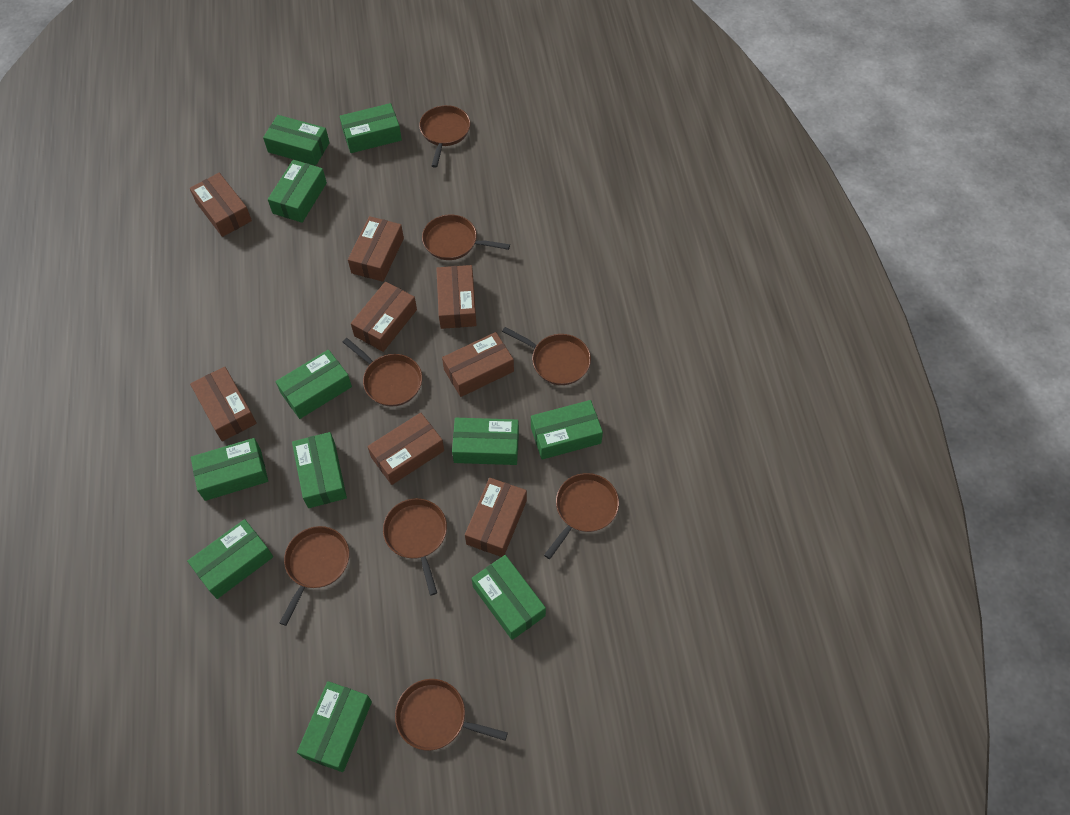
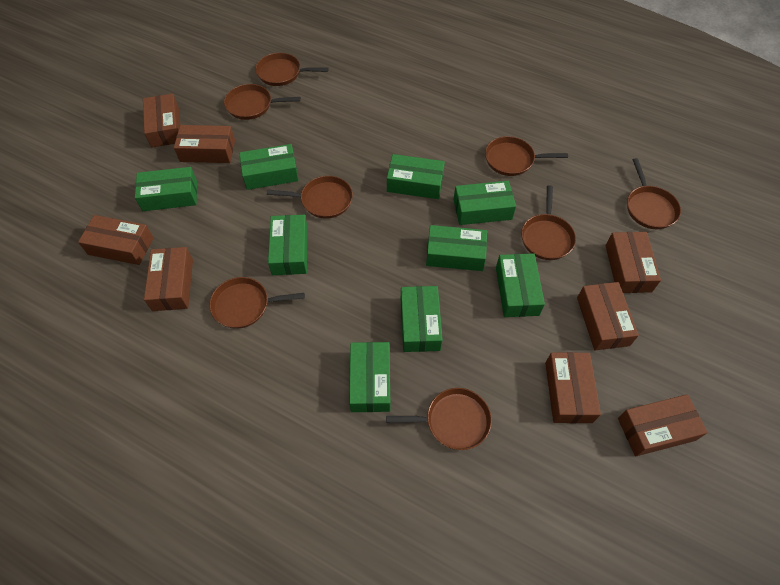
green box: 11 -> 9

